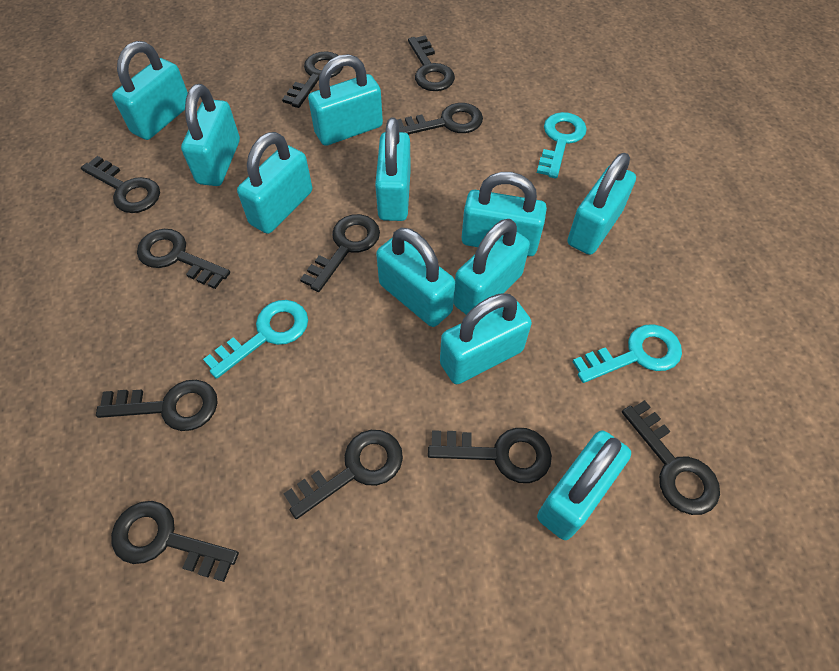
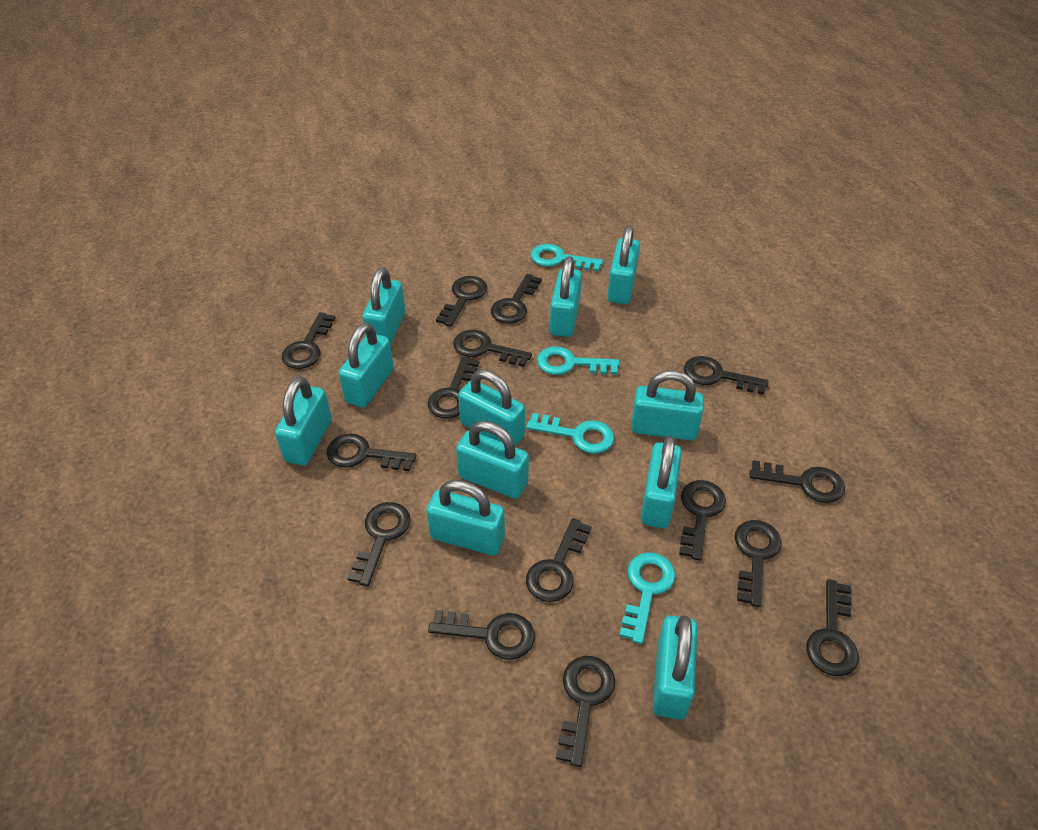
black key: 11 -> 15
turquoise key: 3 -> 4

